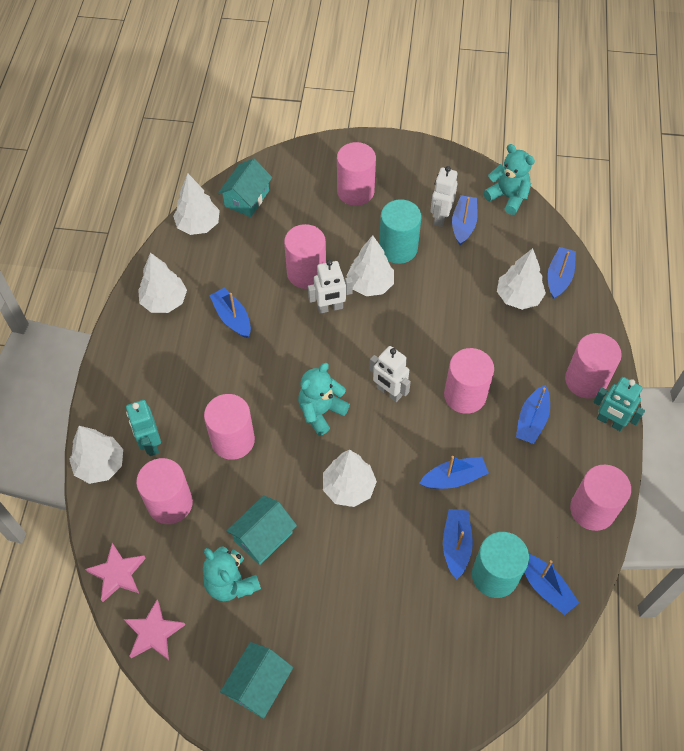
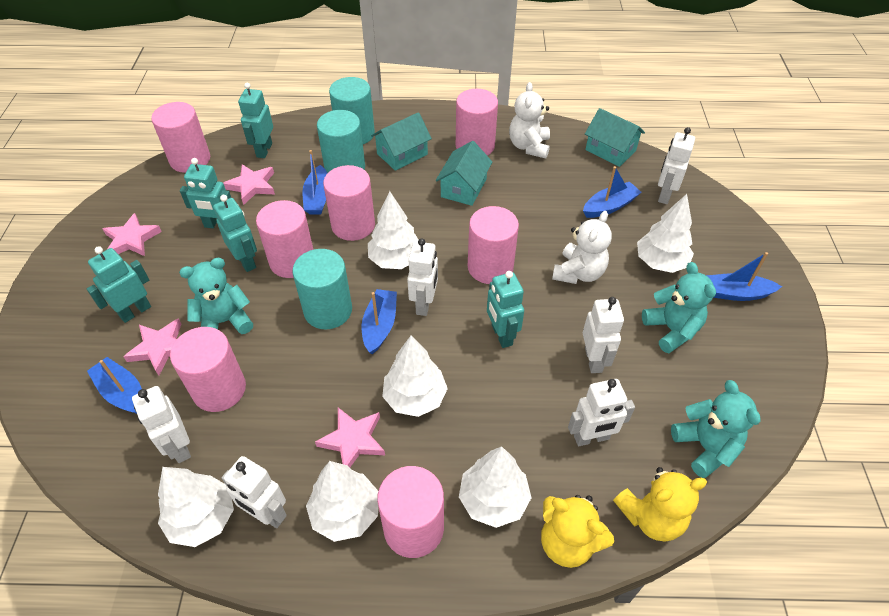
blue boat: 7 -> 5
pink star: 2 -> 4
turquoise cylinder: 2 -> 3
turquoise robot: 2 -> 5
white robot: 3 -> 6
white teddy bear: 0 -> 2
yellow teddy bear: 0 -> 2

